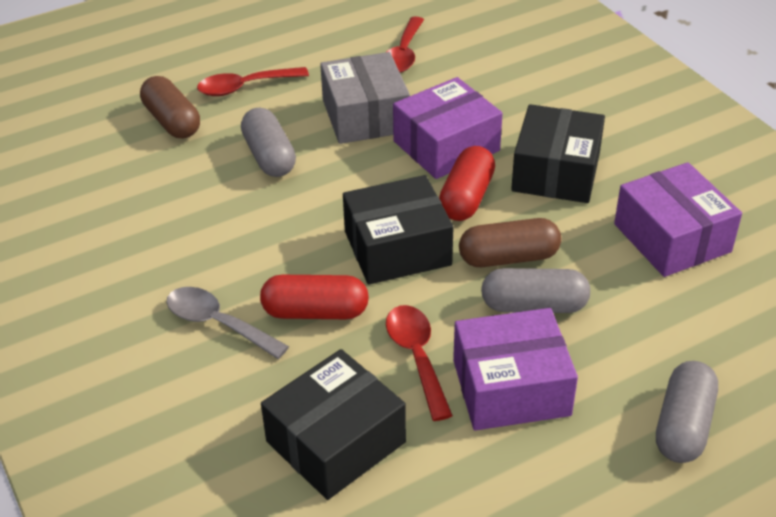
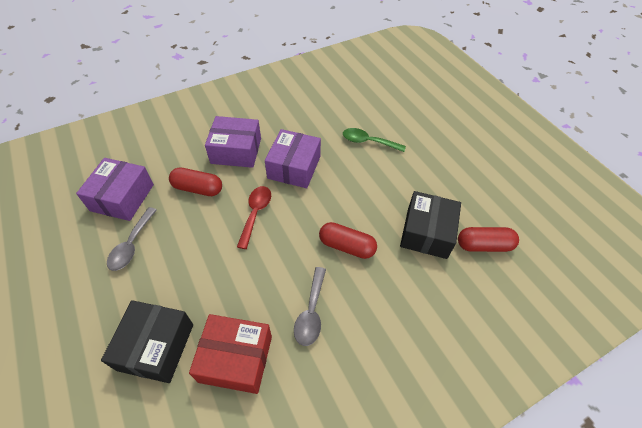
black box: 3 -> 2
brown capsule: 2 -> 0
green spoon: 0 -> 1
grey box: 1 -> 0
grey capsule: 3 -> 0
grey spoon: 1 -> 2
red box: 0 -> 1
red capsule: 2 -> 3
red spoon: 3 -> 1

